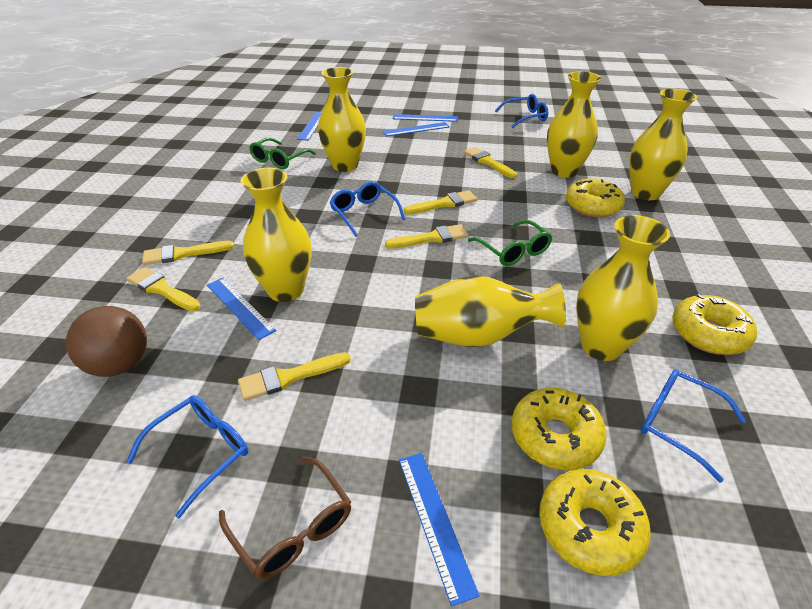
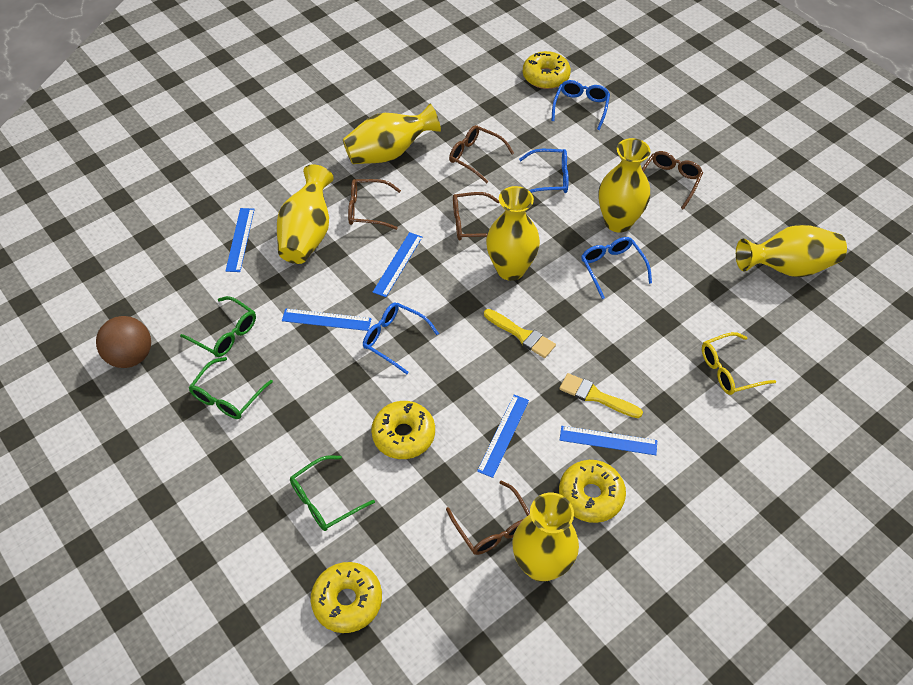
brown glasses: 1 -> 5
green glasses: 2 -> 3
yellow brush: 6 -> 2
yellow glasses: 0 -> 1

